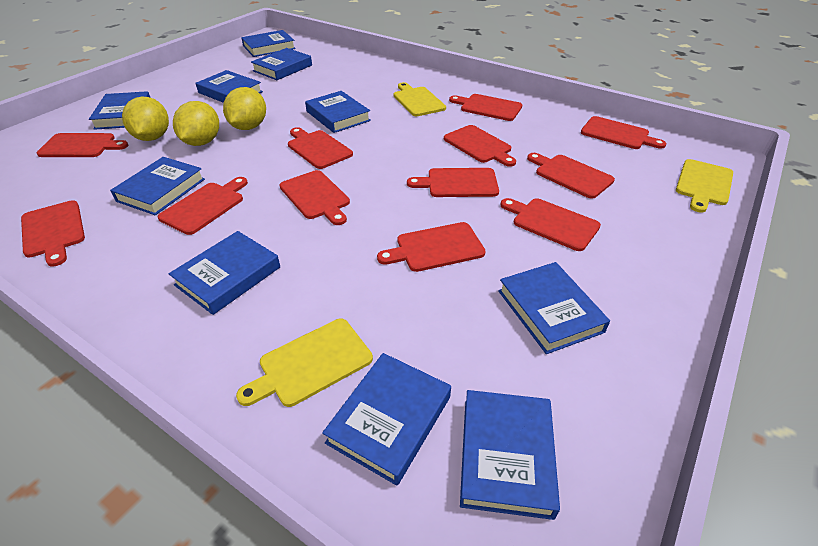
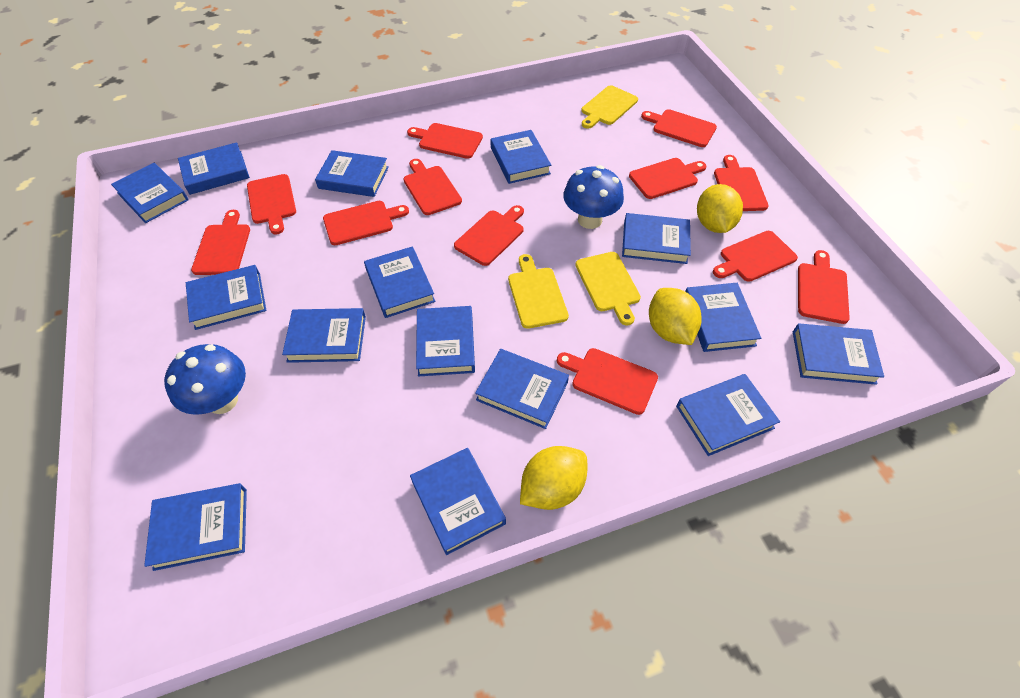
blue book: 10 -> 15
blue mushroom: 0 -> 2

